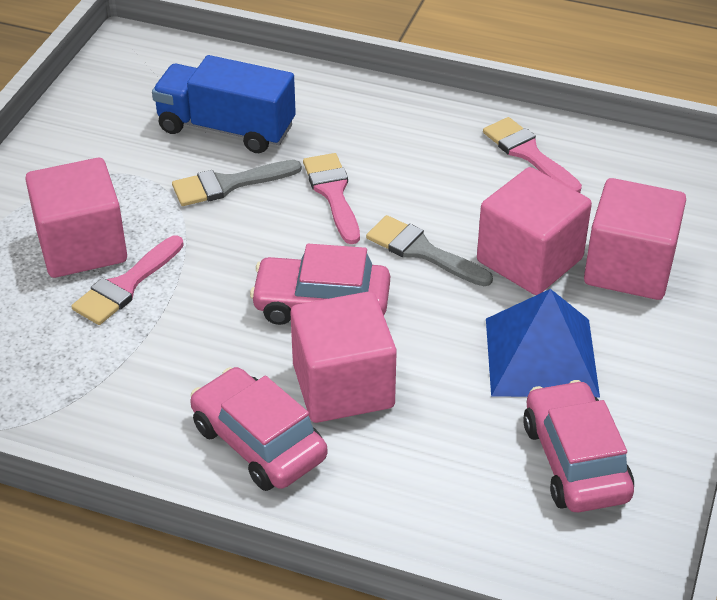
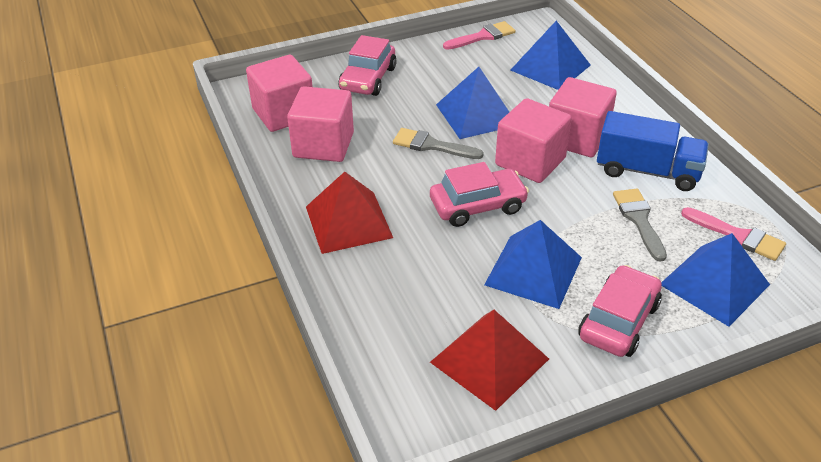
blue pyramid: 1 -> 4
pink brush: 3 -> 2
red pyramid: 0 -> 2

